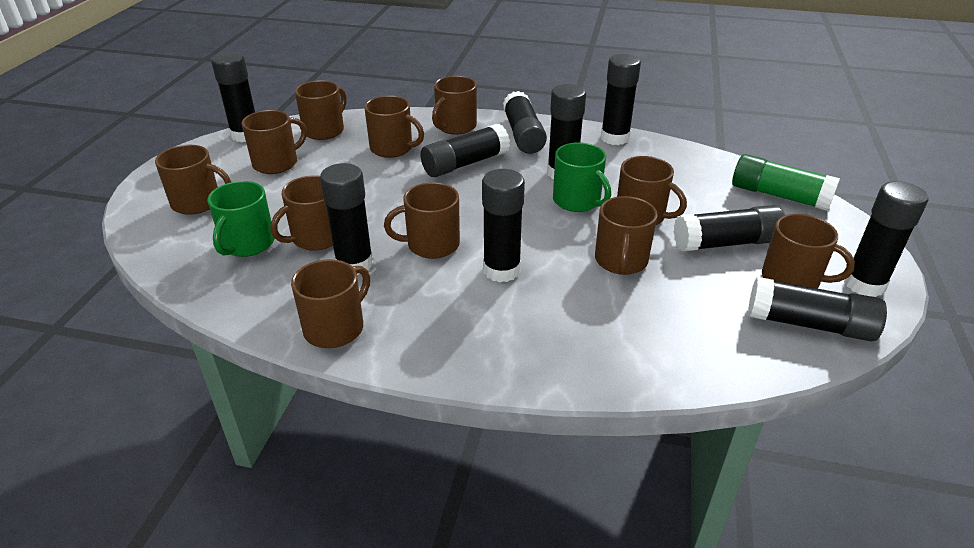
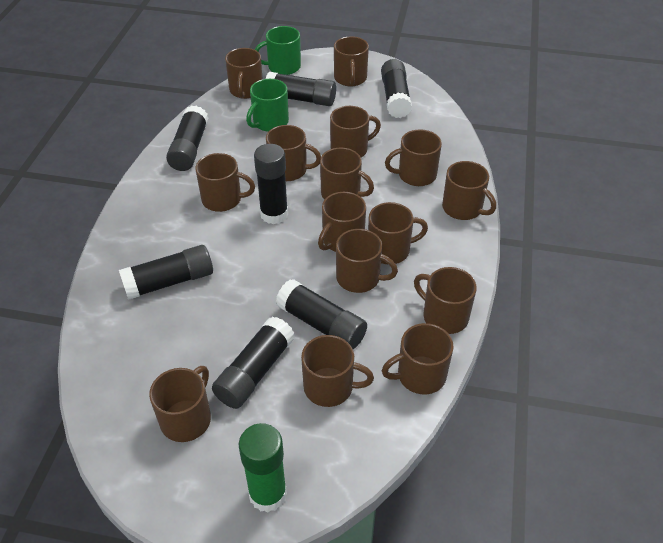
black glue stick: 10 -> 7
brown mug: 11 -> 15

